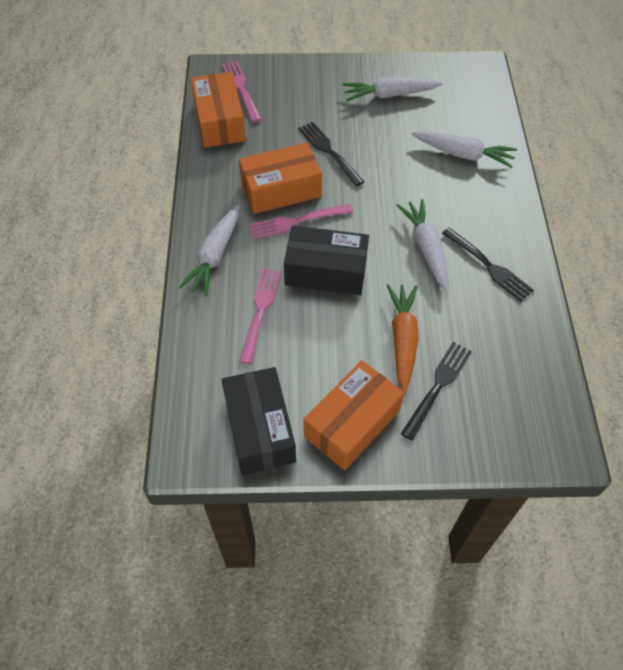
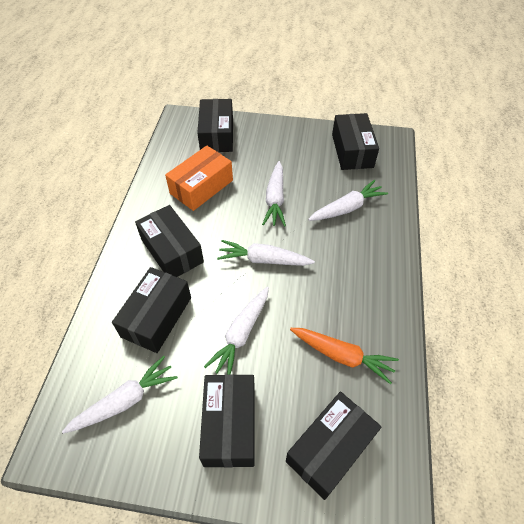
black box: 2 -> 6
black fork: 3 -> 0
orange box: 3 -> 1
pink fork: 3 -> 0
white carrot: 4 -> 5

